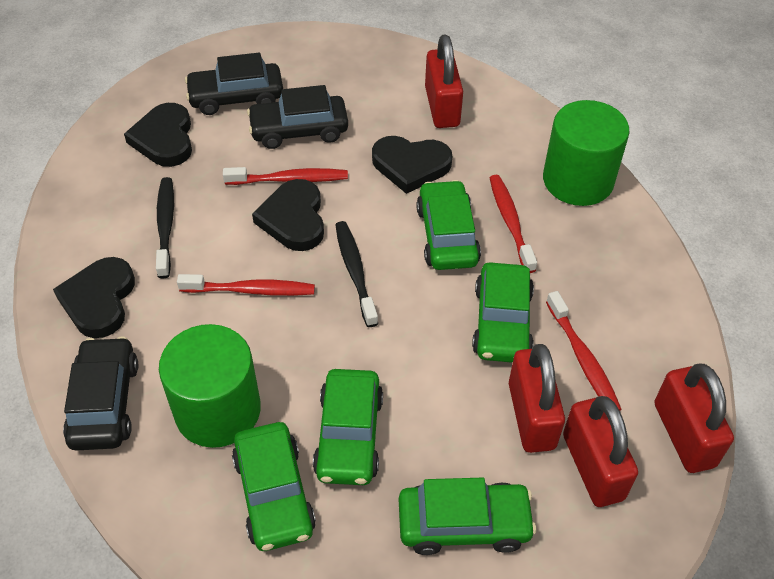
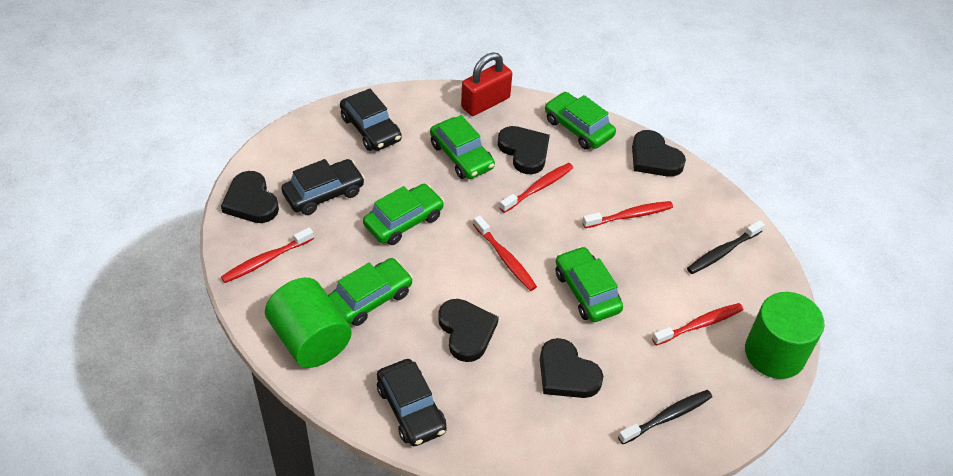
black heart: 4 -> 5
red padlock: 4 -> 1
red toothbrush: 4 -> 5

